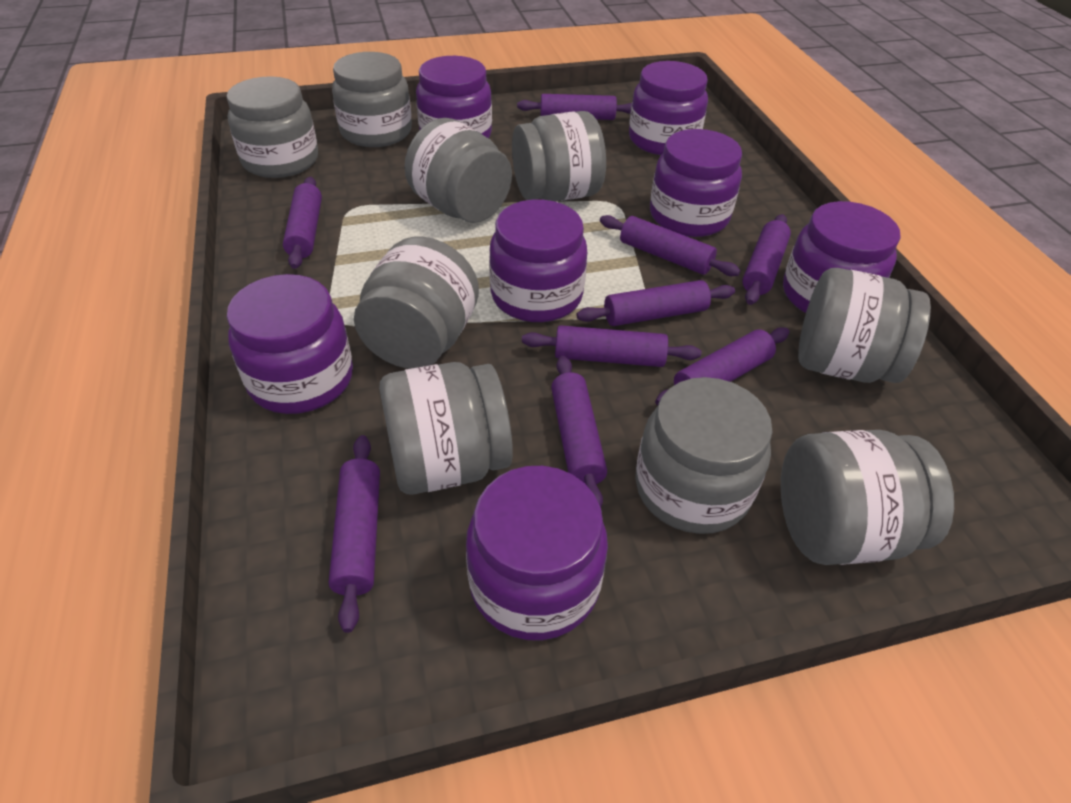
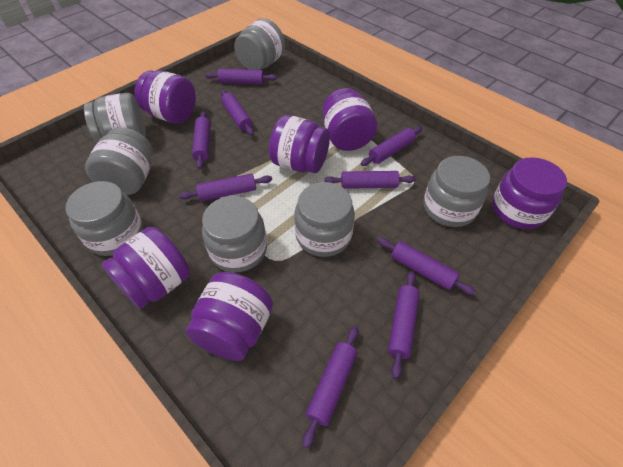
grey jar: 9 -> 7
purple jar: 7 -> 6

